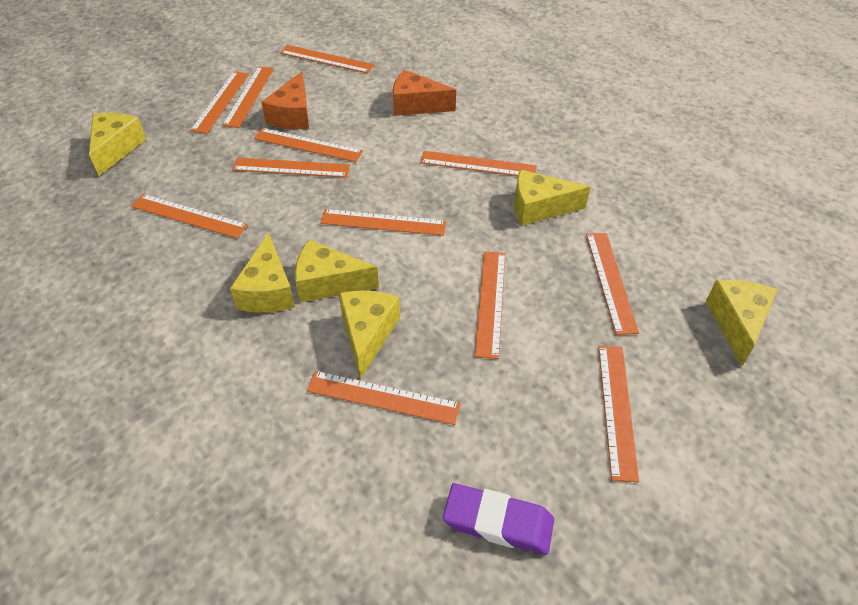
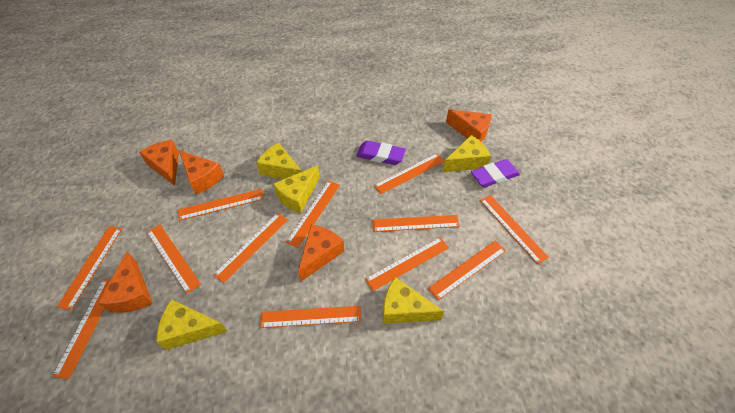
orange cheese: 2 -> 5
purple eraser: 1 -> 2
yellow cheese: 6 -> 5

